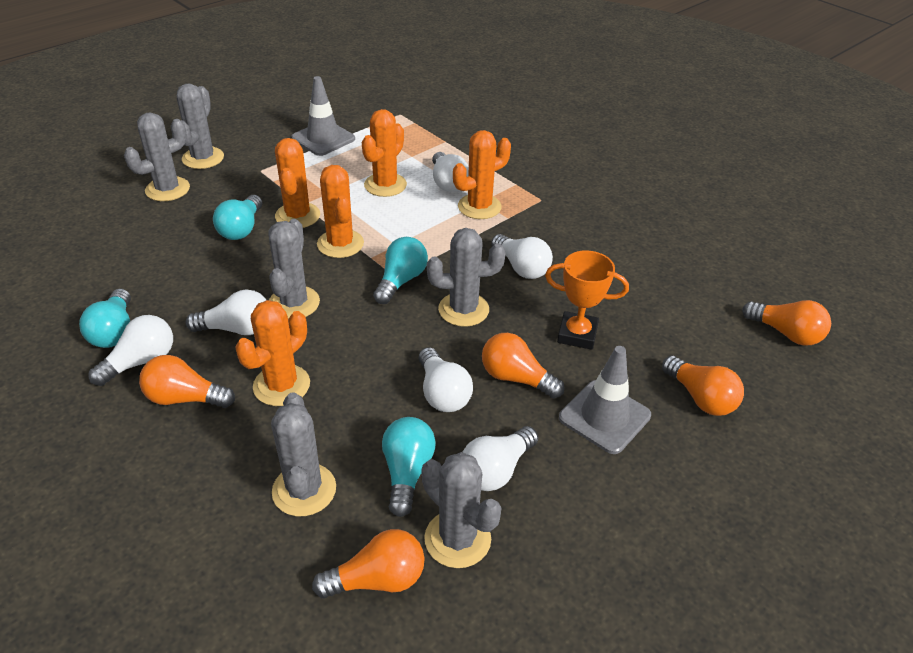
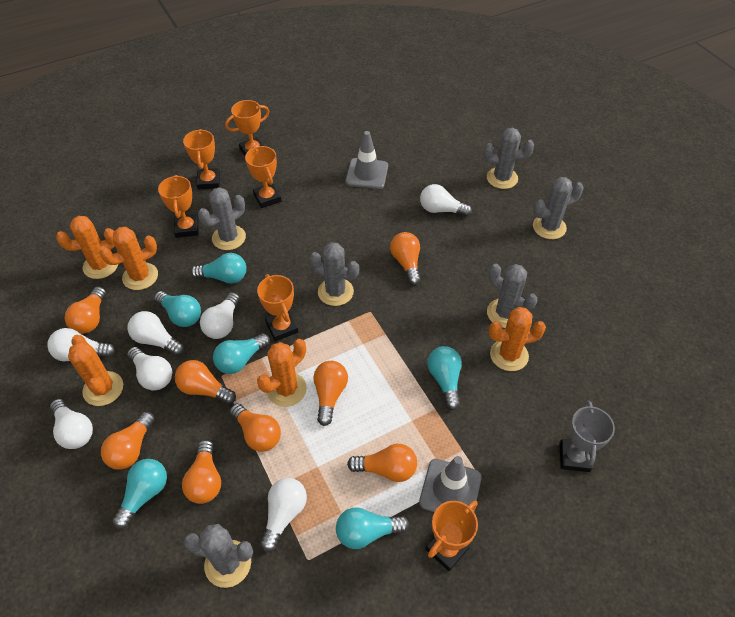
grey trophy: 0 -> 1
orange light bulb: 5 -> 8
orange trophy: 1 -> 6
turquoise light bulb: 4 -> 6
white light bulb: 6 -> 7

